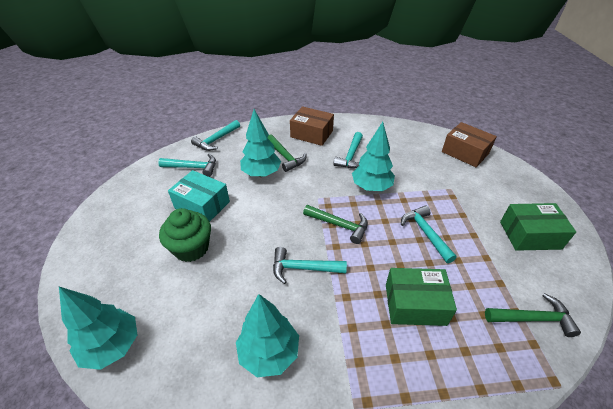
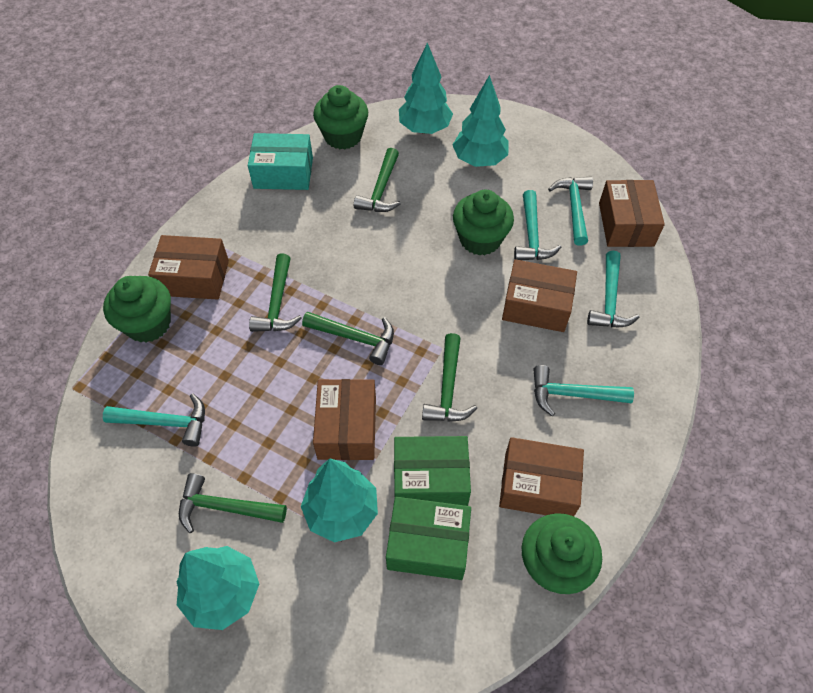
brown box: 2 -> 5
green cupcake: 1 -> 4
green hammer: 3 -> 5

